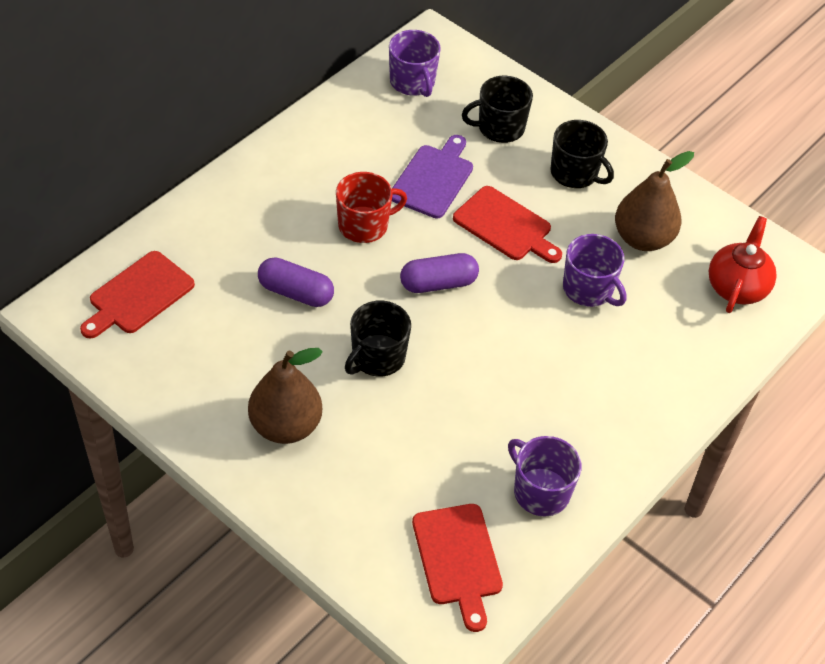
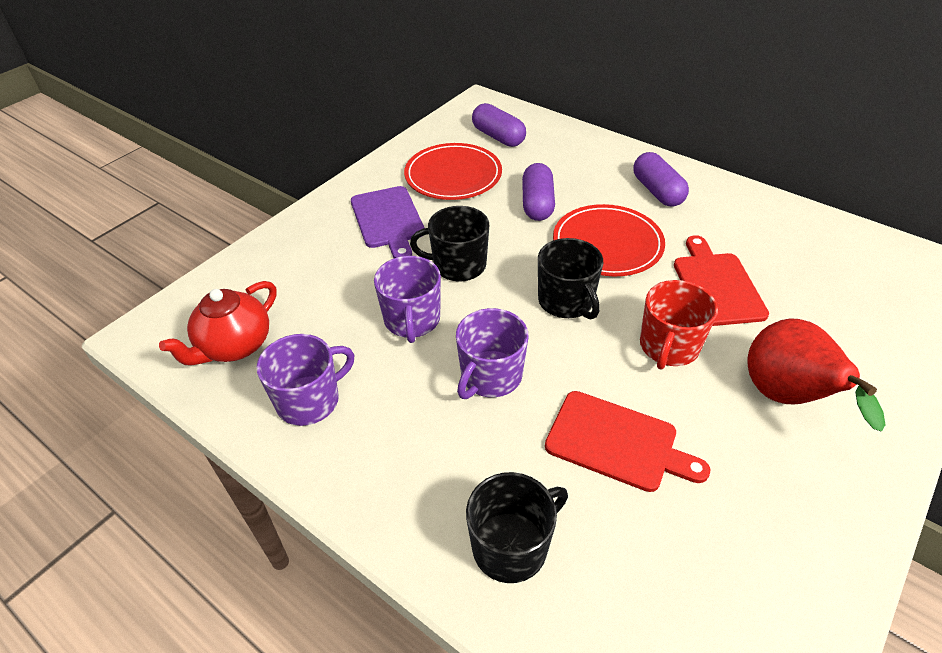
brown pear: 2 -> 0
purple capsule: 2 -> 3
red cutting board: 3 -> 2
red pear: 0 -> 1
red plate: 0 -> 2

